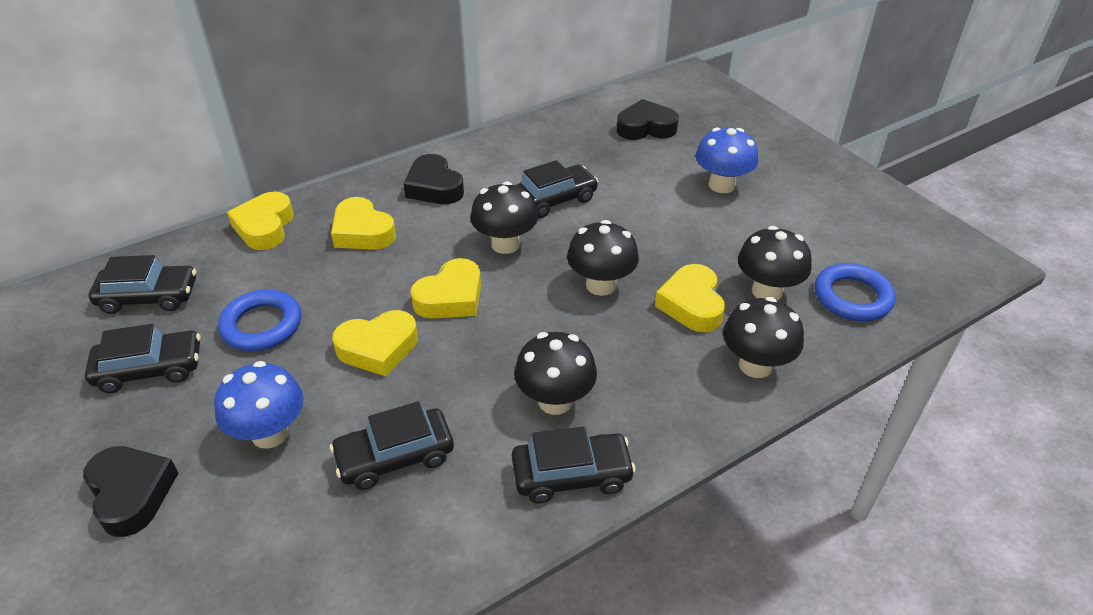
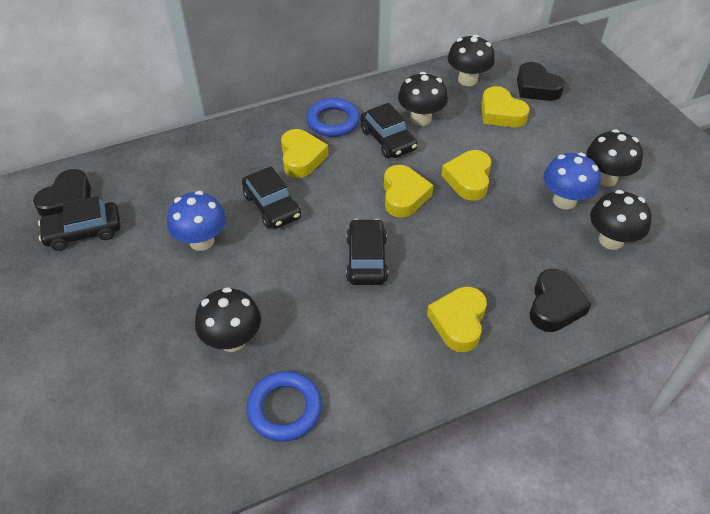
black car: 5 -> 4

